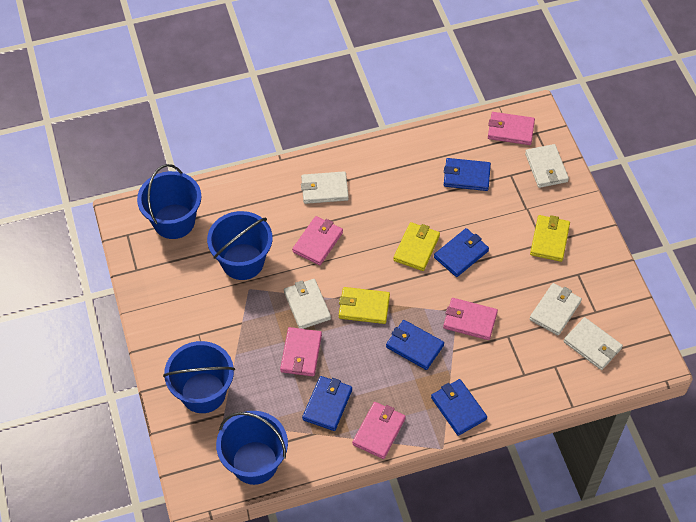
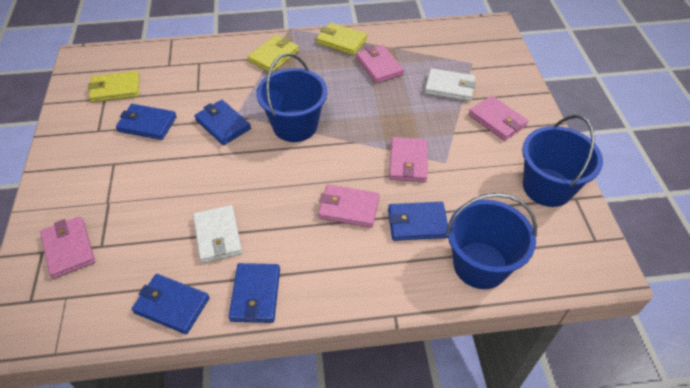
blue bucket: 4 -> 3
white wallet: 5 -> 2

